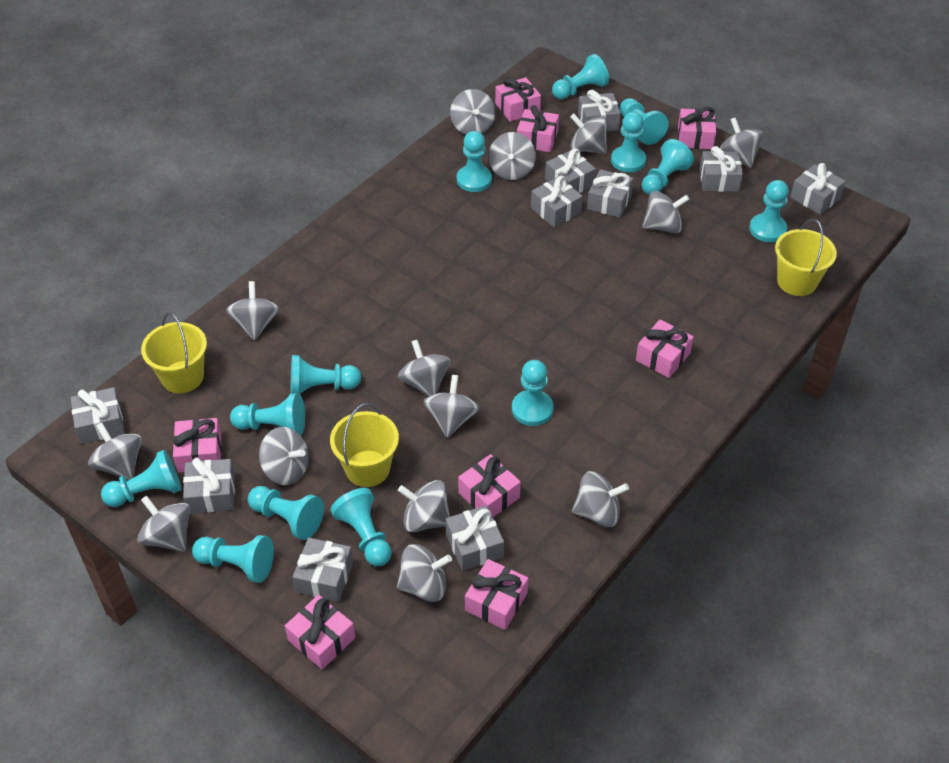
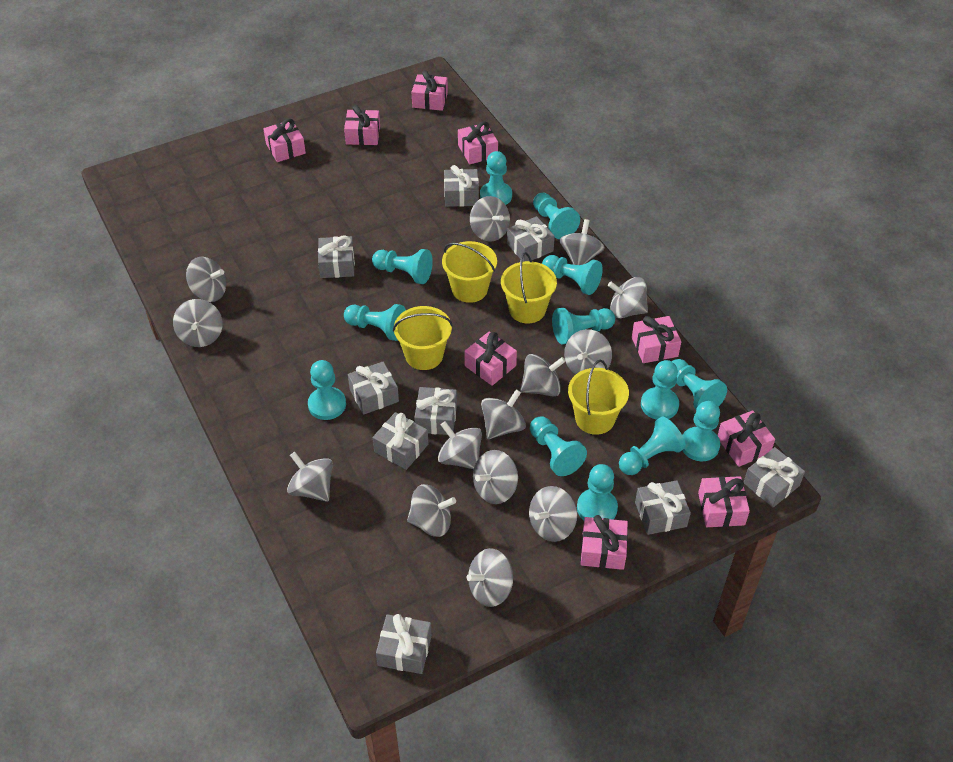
grey gift: 10 -> 9
pink gift: 8 -> 9
yellow bucket: 3 -> 4

